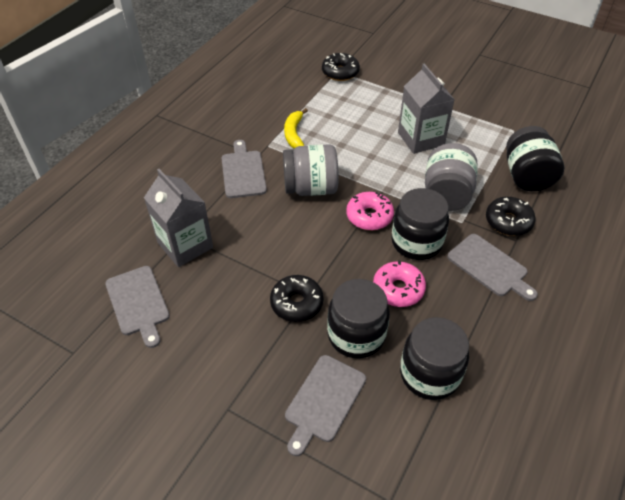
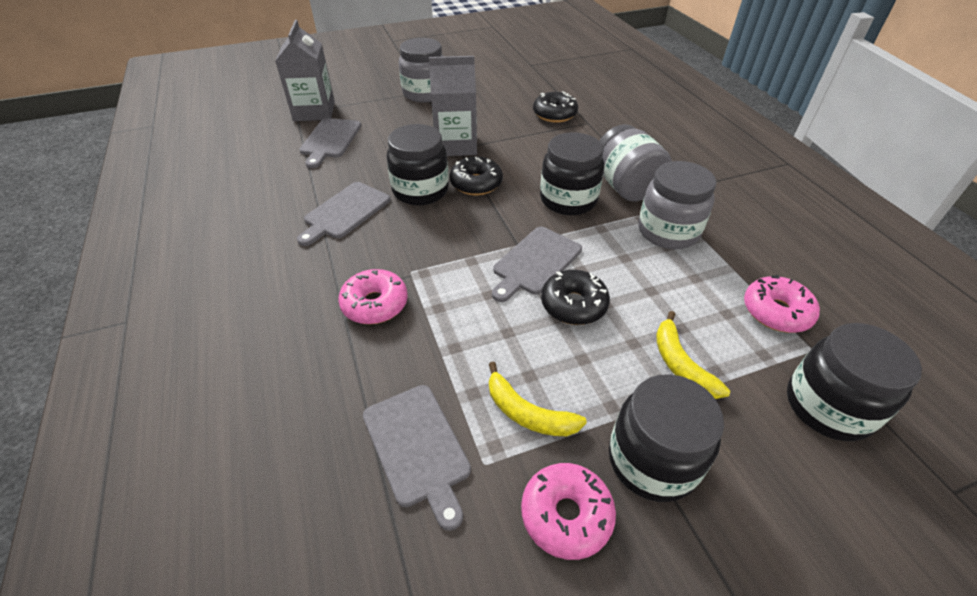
grey jar: 2 -> 3
pink donut: 2 -> 3
yellow banana: 1 -> 2

